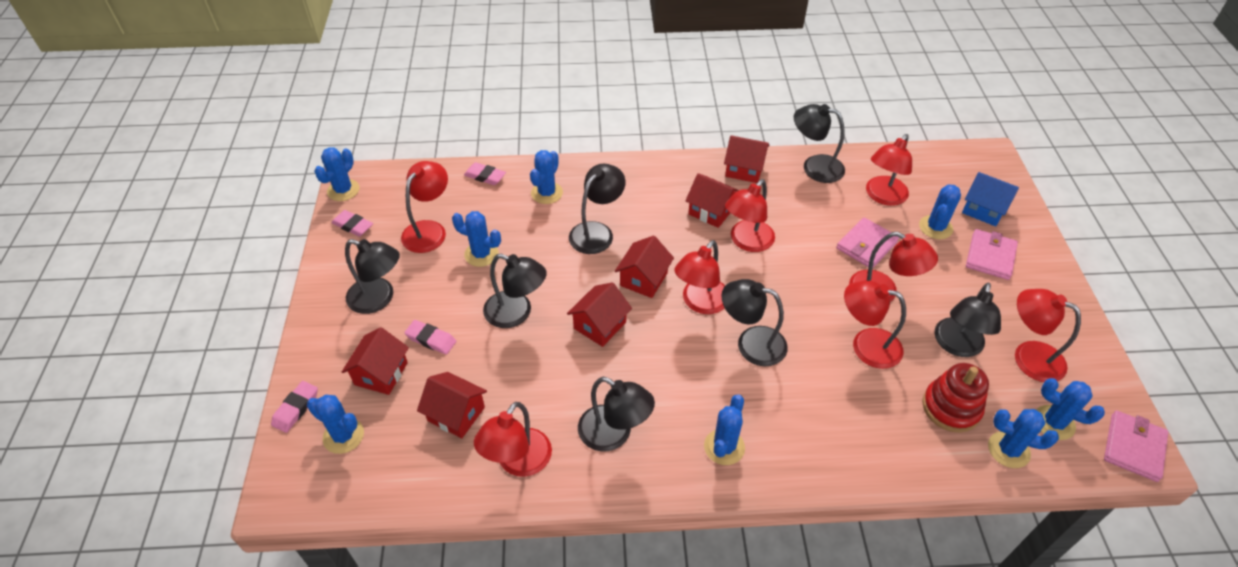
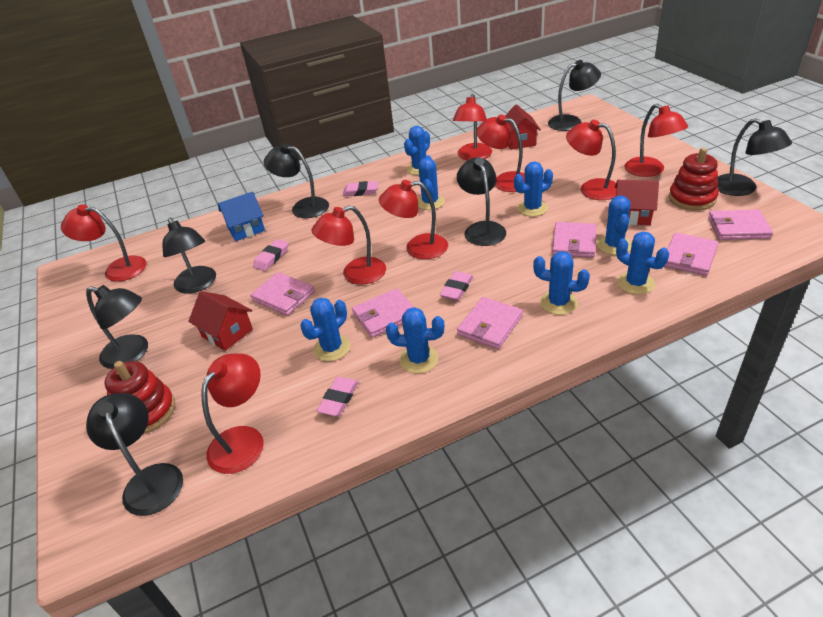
pink wallet: 3 -> 6
red house: 6 -> 3
red stacking toy: 1 -> 2

